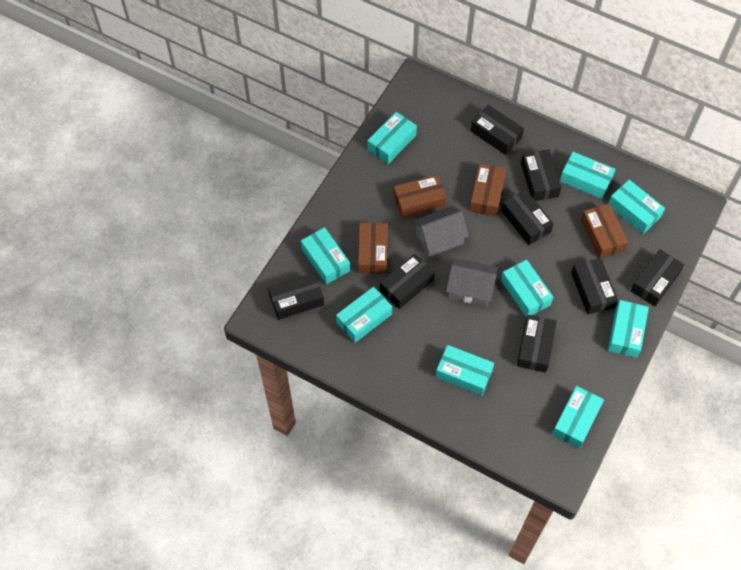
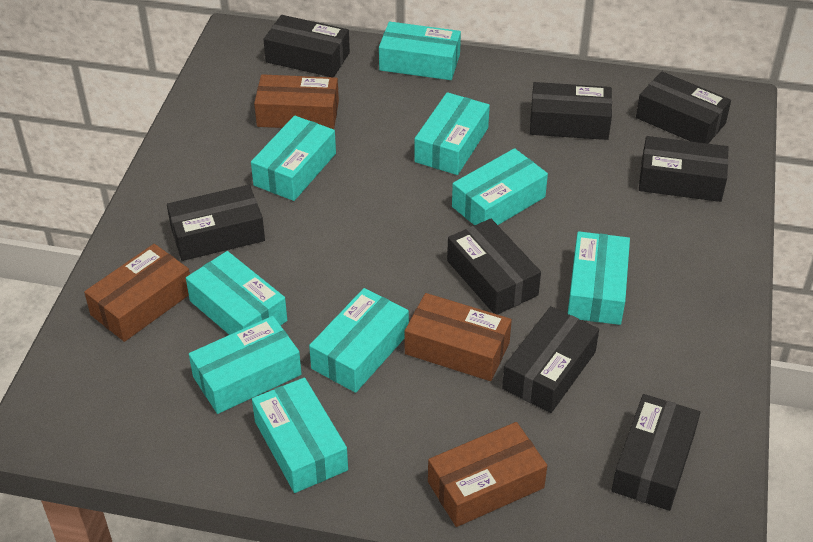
grey house: 2 -> 0

